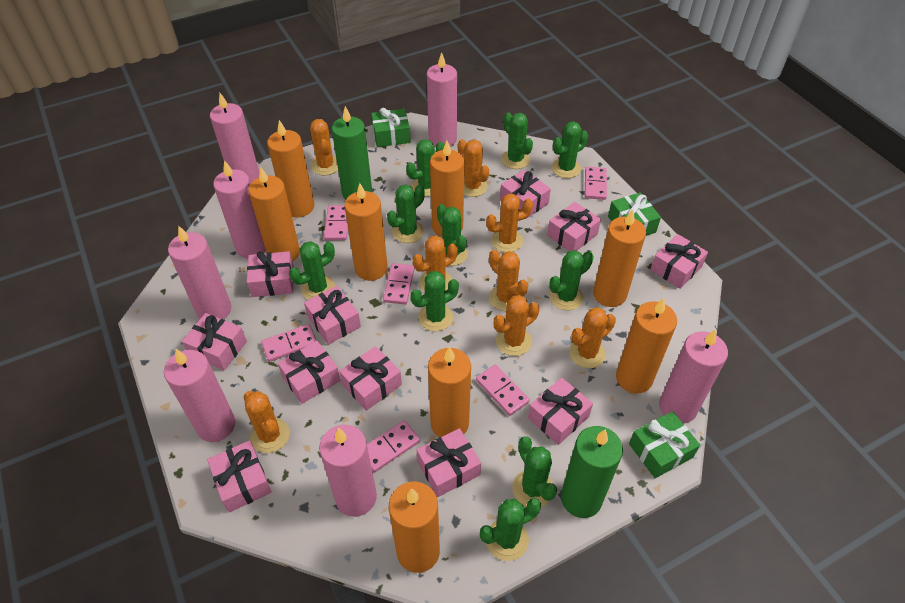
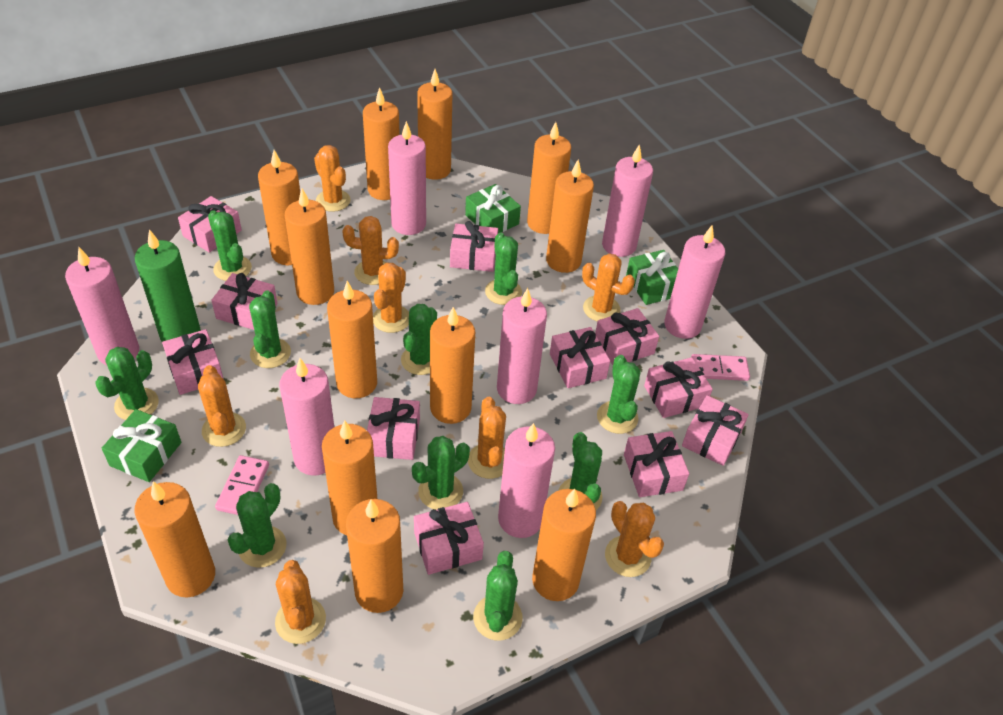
green candle: 2 -> 1
orange candle: 8 -> 12
pink domino: 6 -> 2

